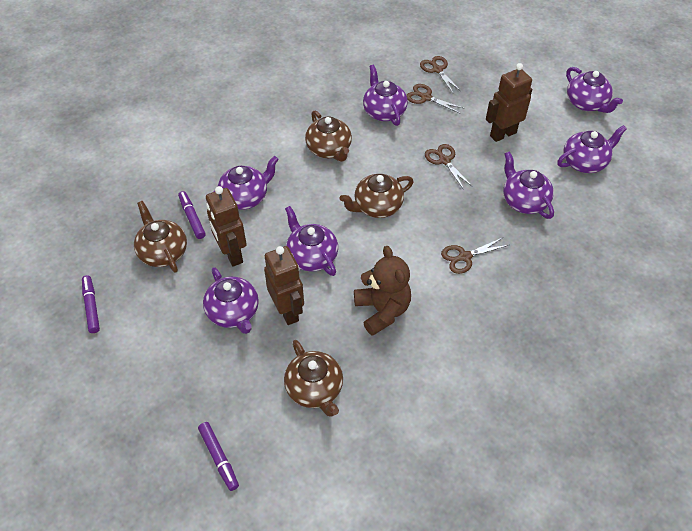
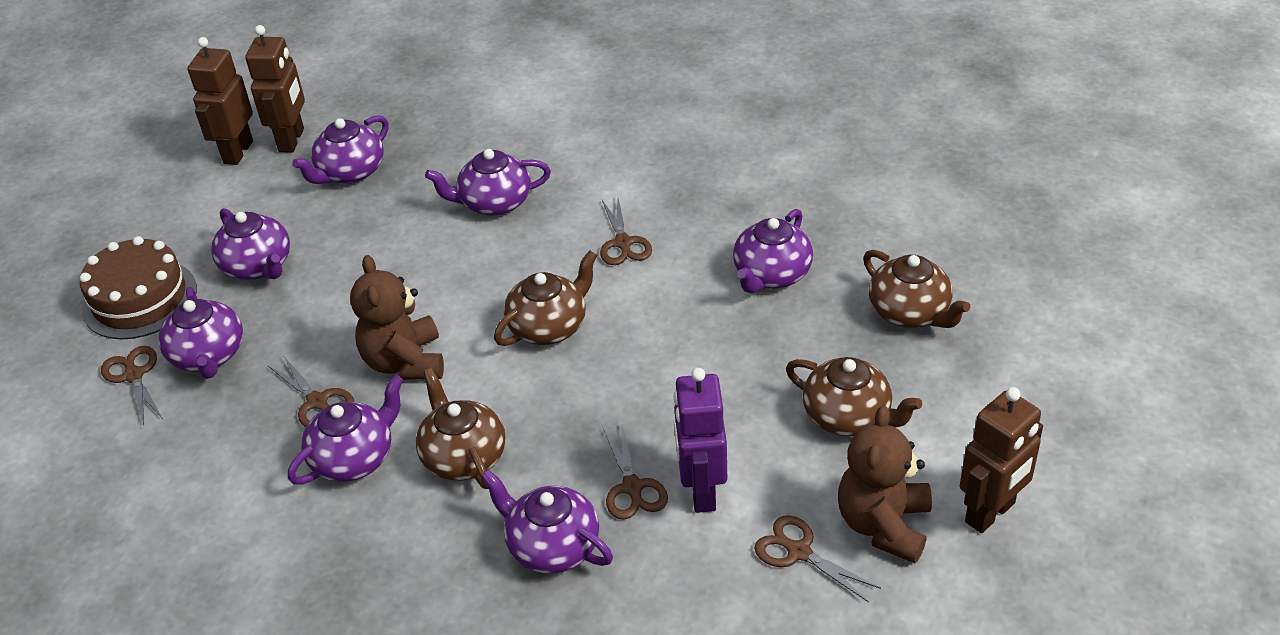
brown cake: 0 -> 1
brown scissors: 4 -> 5
brown teddy bear: 1 -> 2
purple marker: 3 -> 0
purple robot: 0 -> 1

